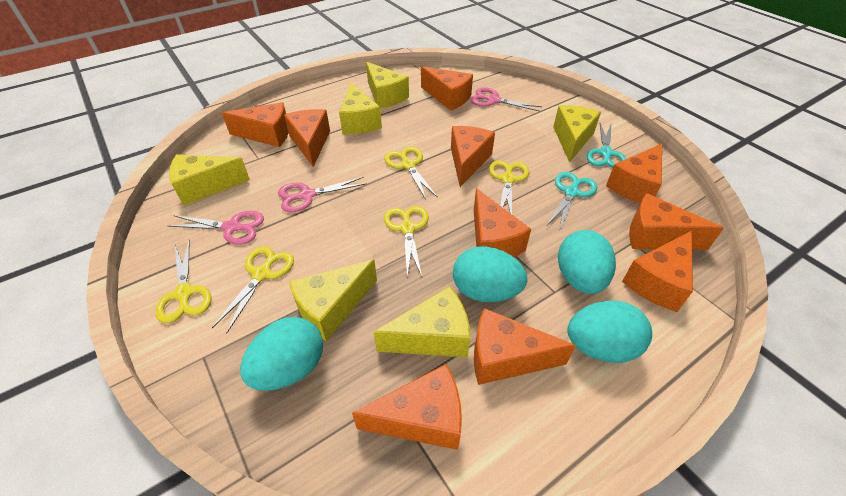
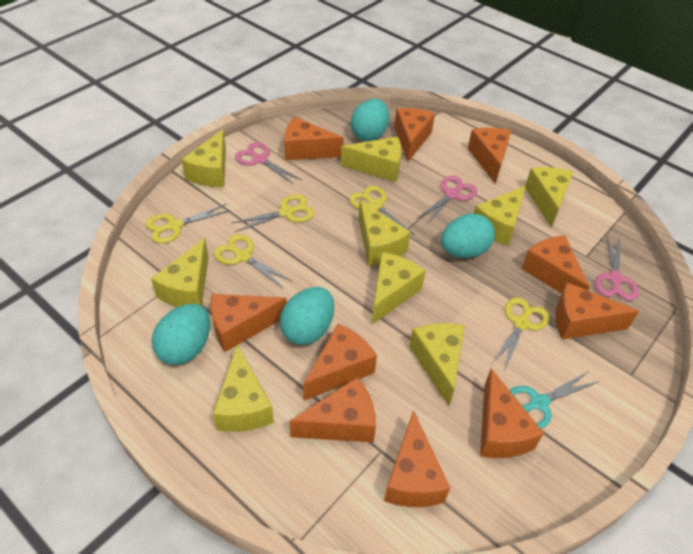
turquoise scissors: 2 -> 1
yellow cheese: 6 -> 9

